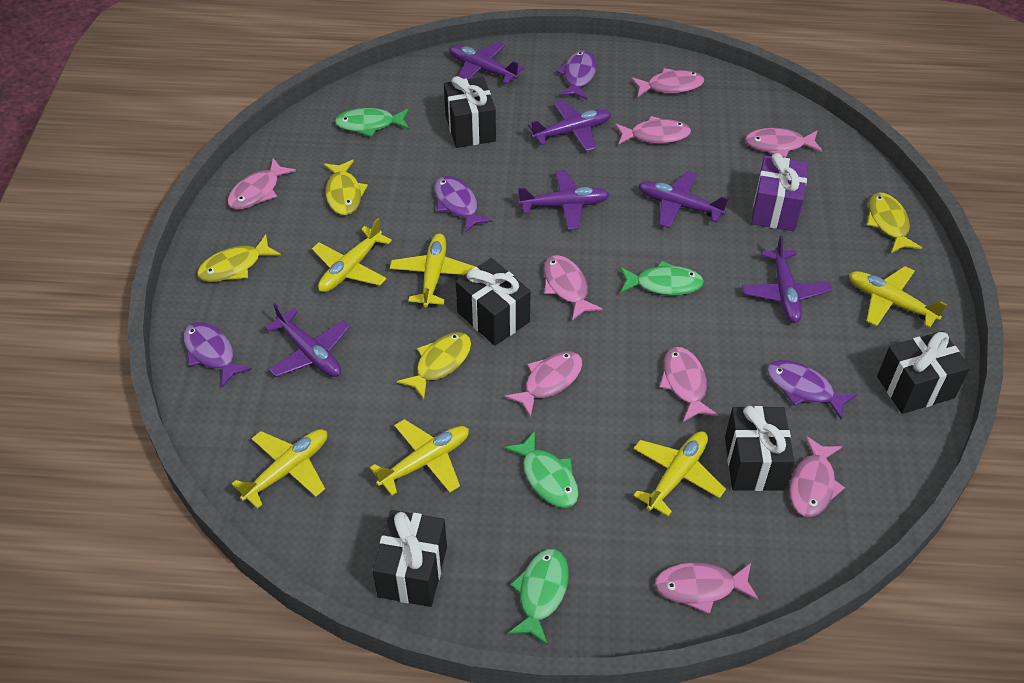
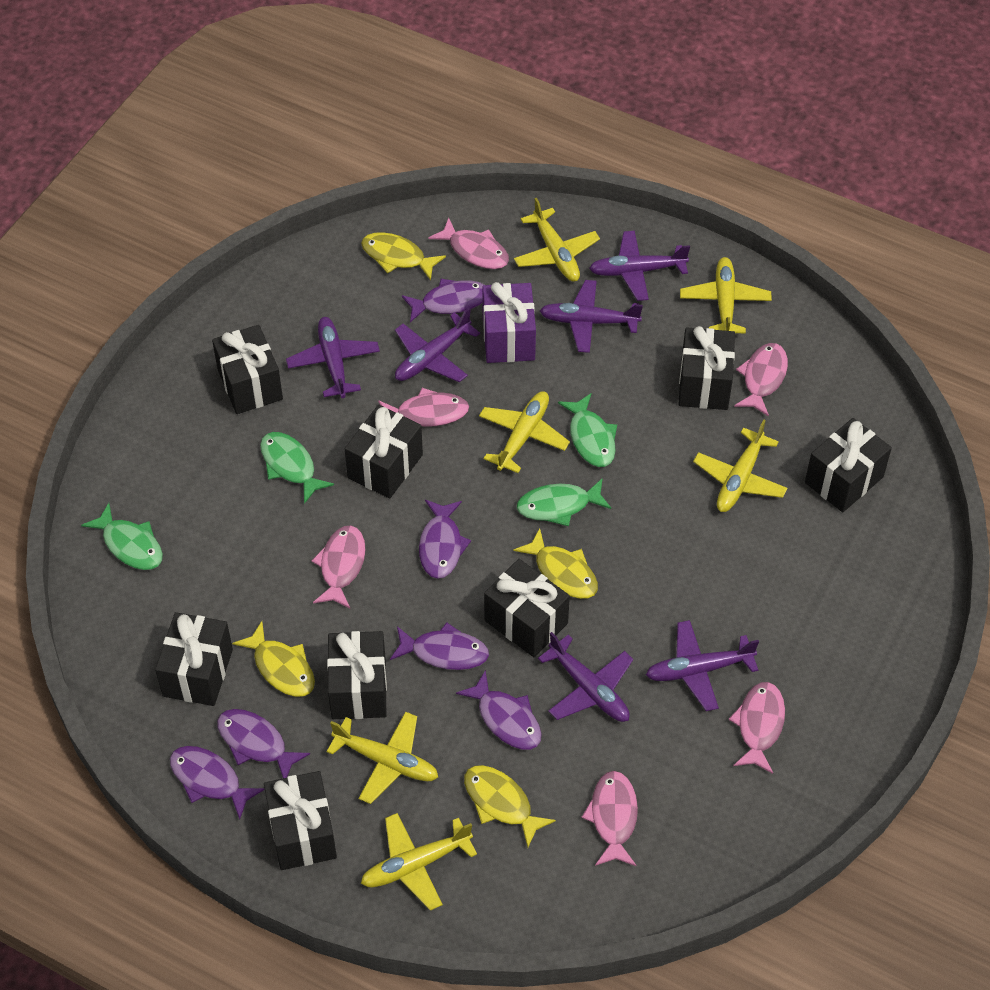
black gift: 5 -> 8
pink fish: 9 -> 6
purple fish: 4 -> 6

